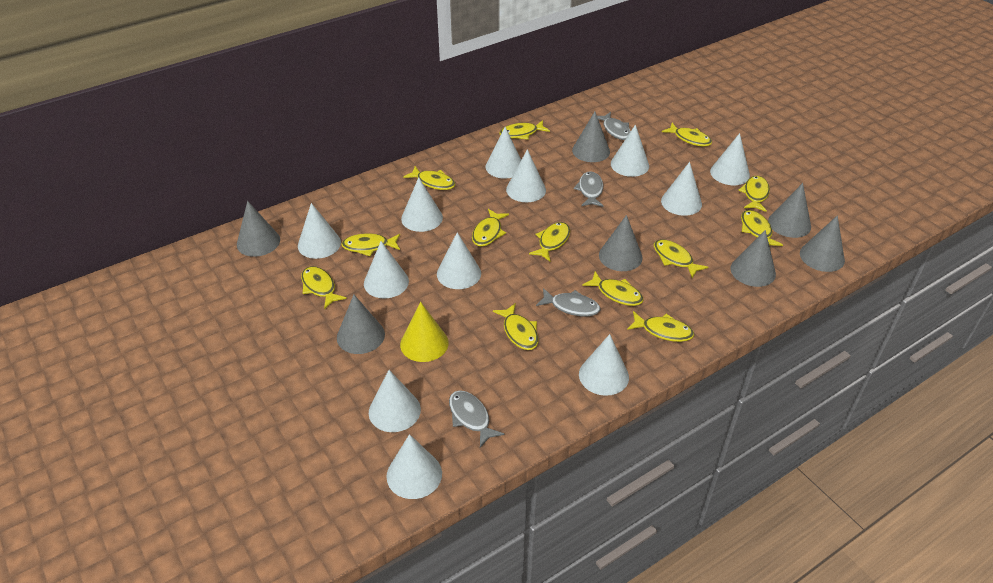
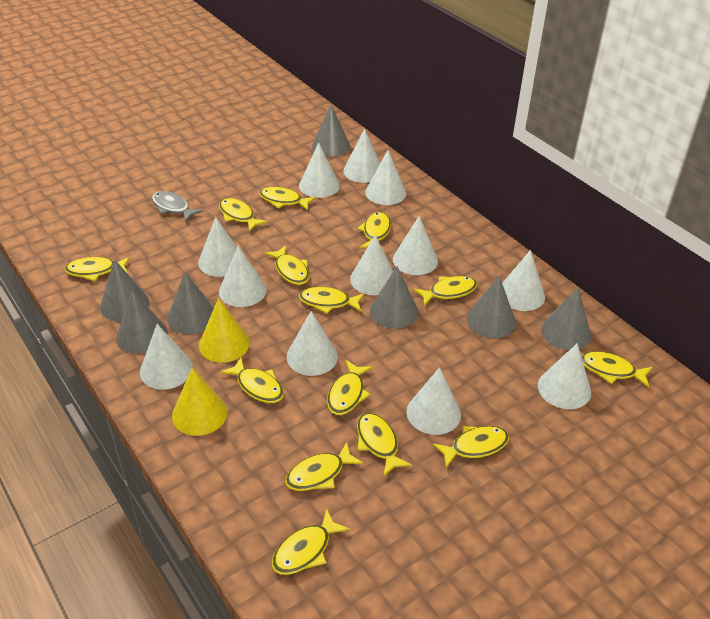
grey fish: 4 -> 1
yellow cone: 1 -> 2
yellow fish: 13 -> 14

